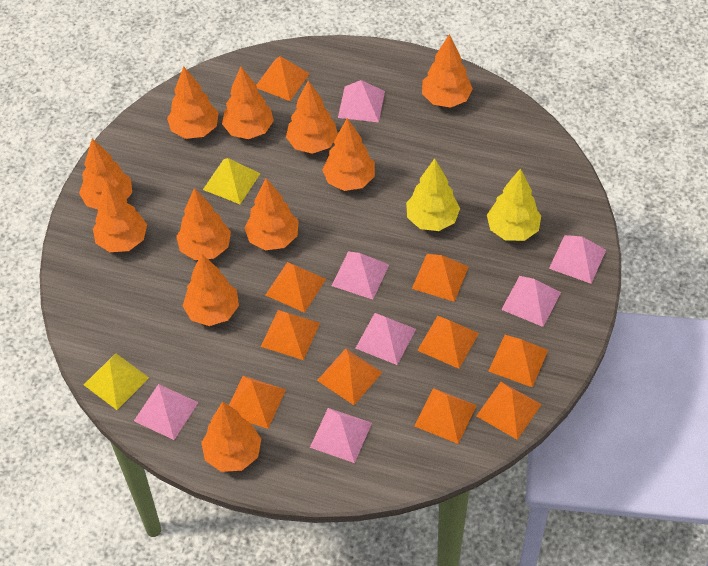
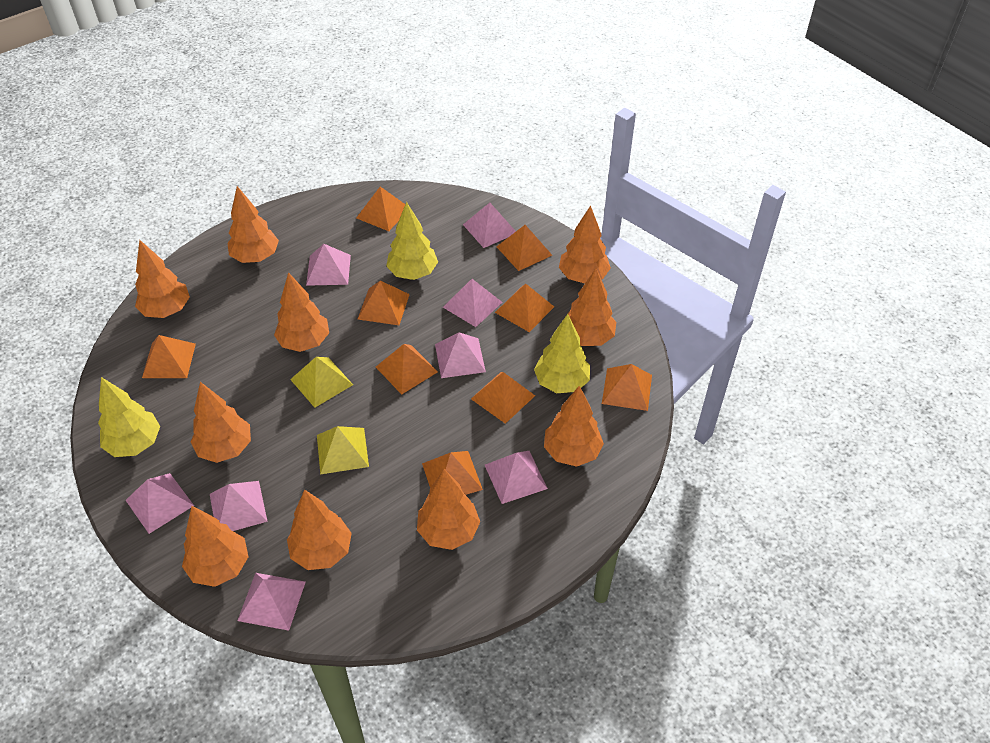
orange pyramid: 10 -> 9
orange tree: 11 -> 10
pink pyramid: 7 -> 8
yellow tree: 2 -> 3

